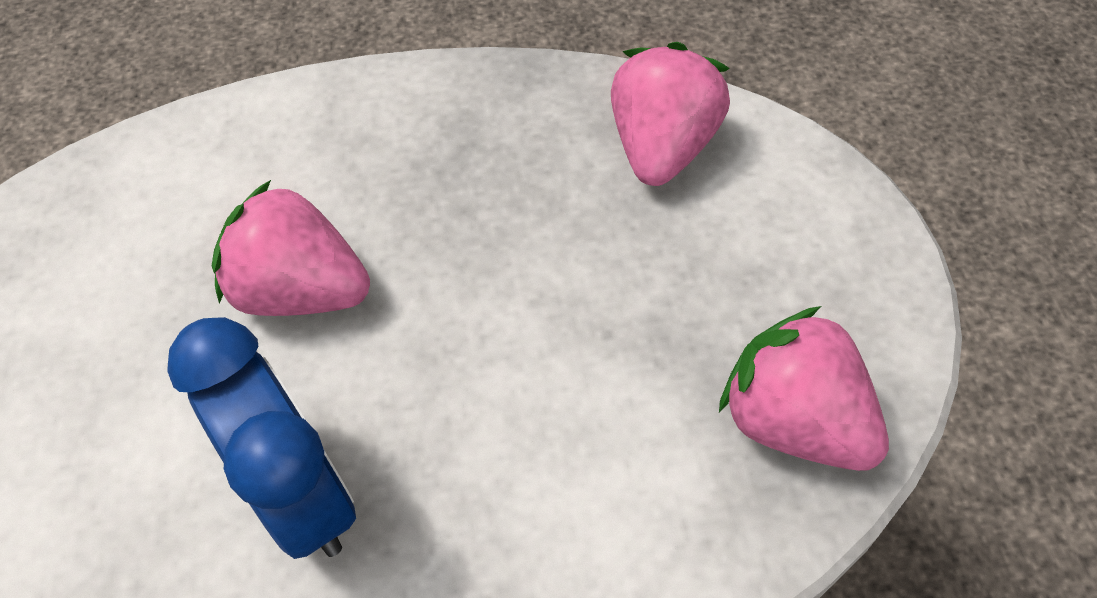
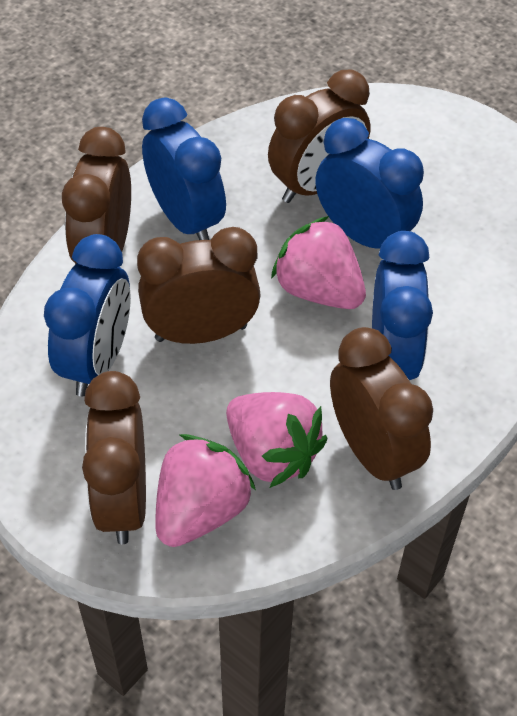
blue clock: 1 -> 4
brown clock: 0 -> 5

